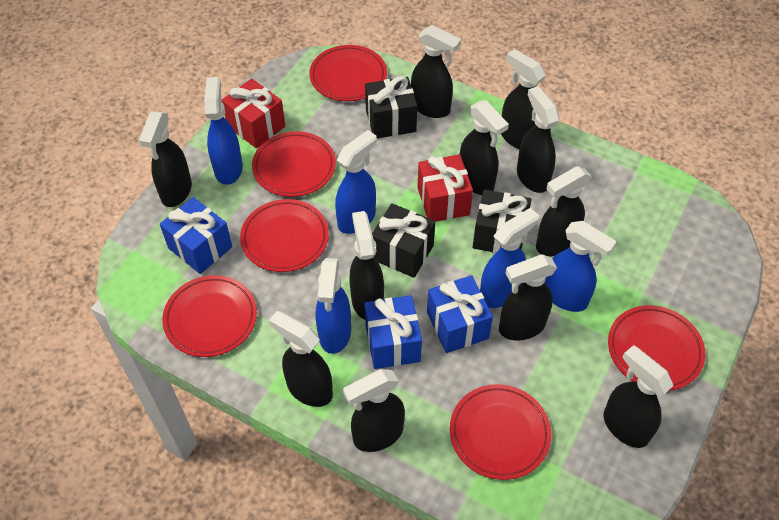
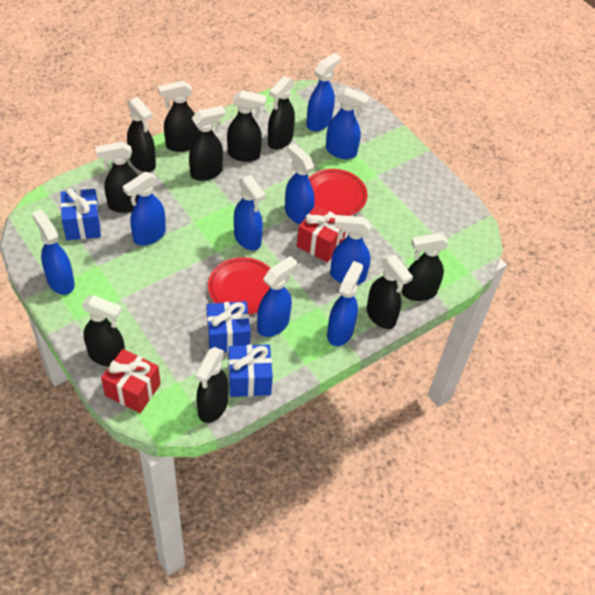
black gift: 3 -> 0
black spray bottle: 11 -> 10
blue spray bottle: 5 -> 9
red plate: 6 -> 2

